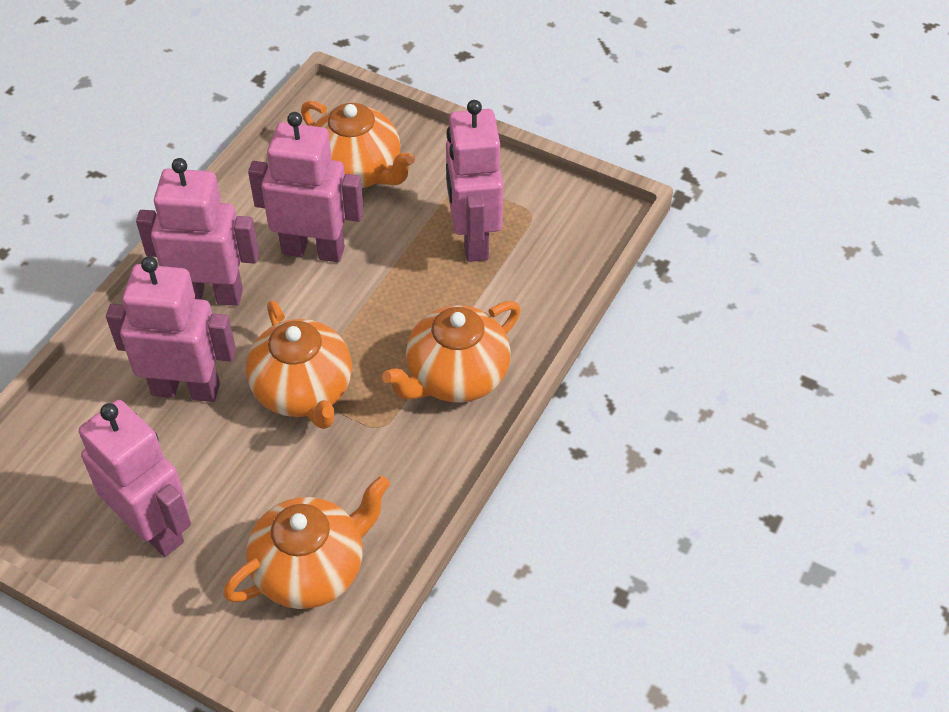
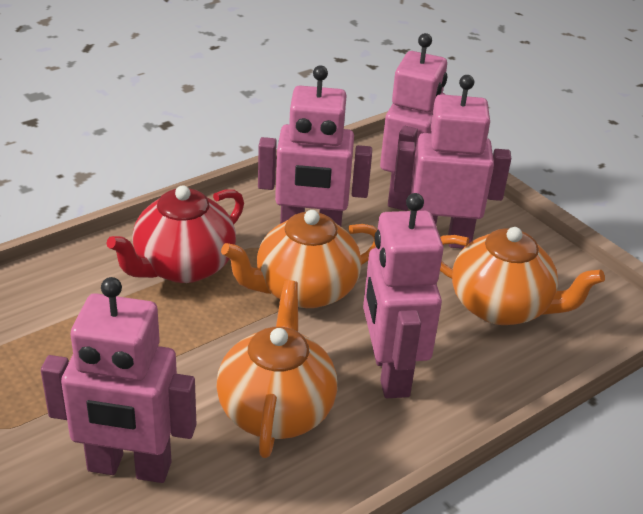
orange teapot: 4 -> 3
red teapot: 0 -> 1

